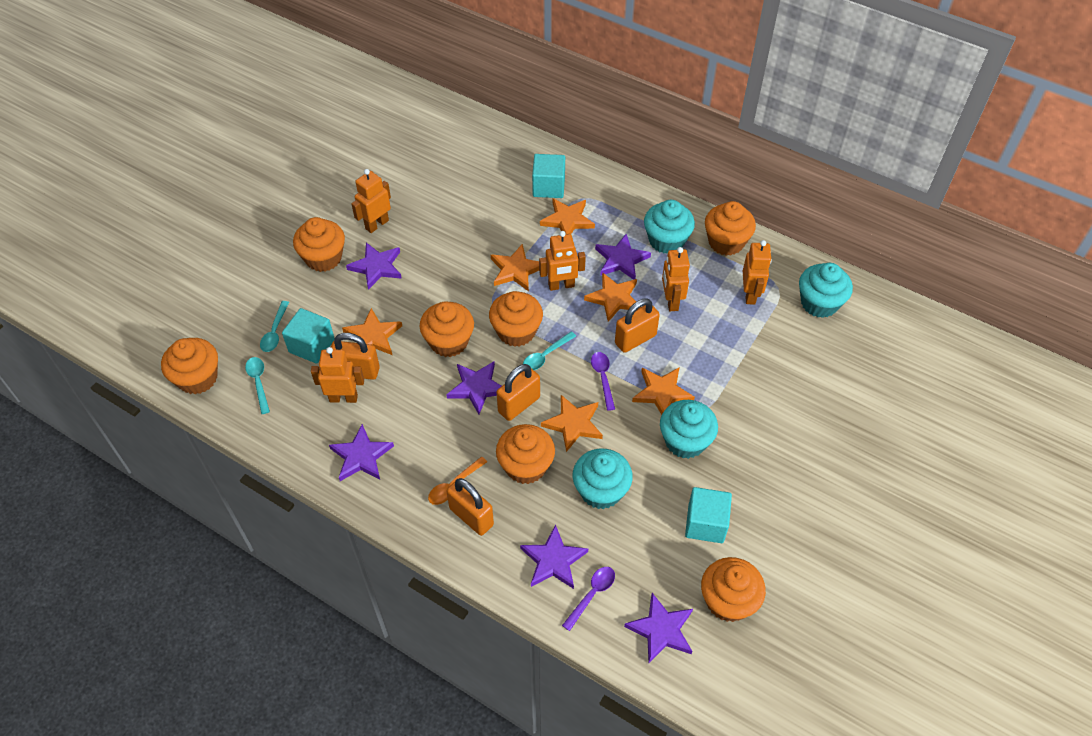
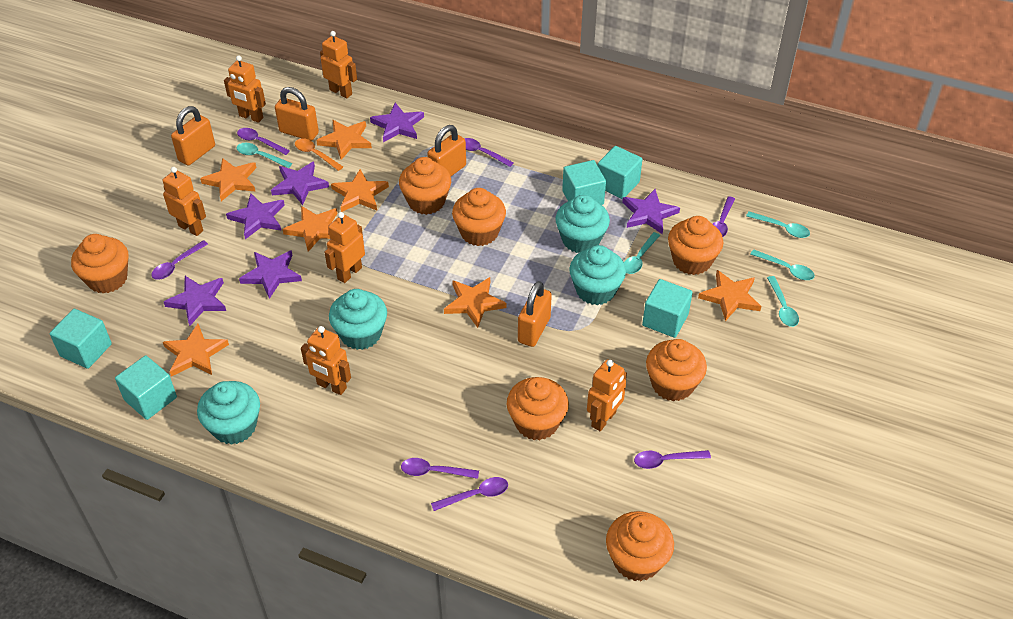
orange robot: 5 -> 6
orange star: 6 -> 7
purple spoon: 2 -> 7
turquoise cube: 3 -> 5
turquoise spoon: 3 -> 5

